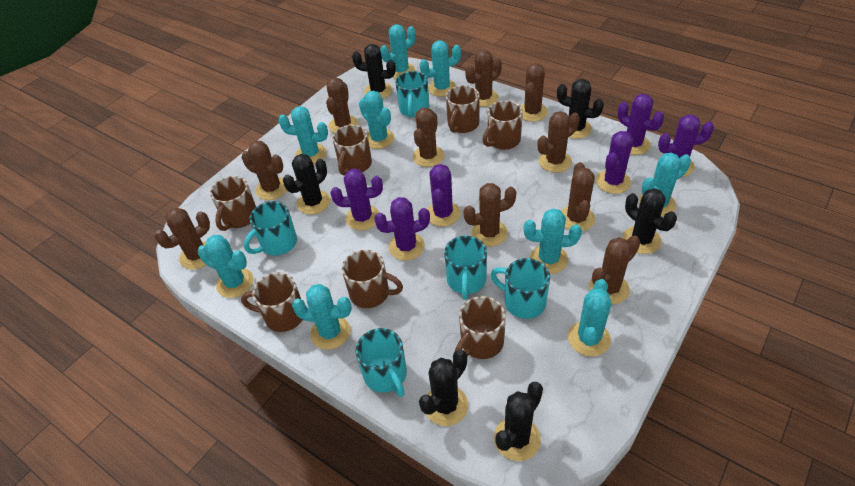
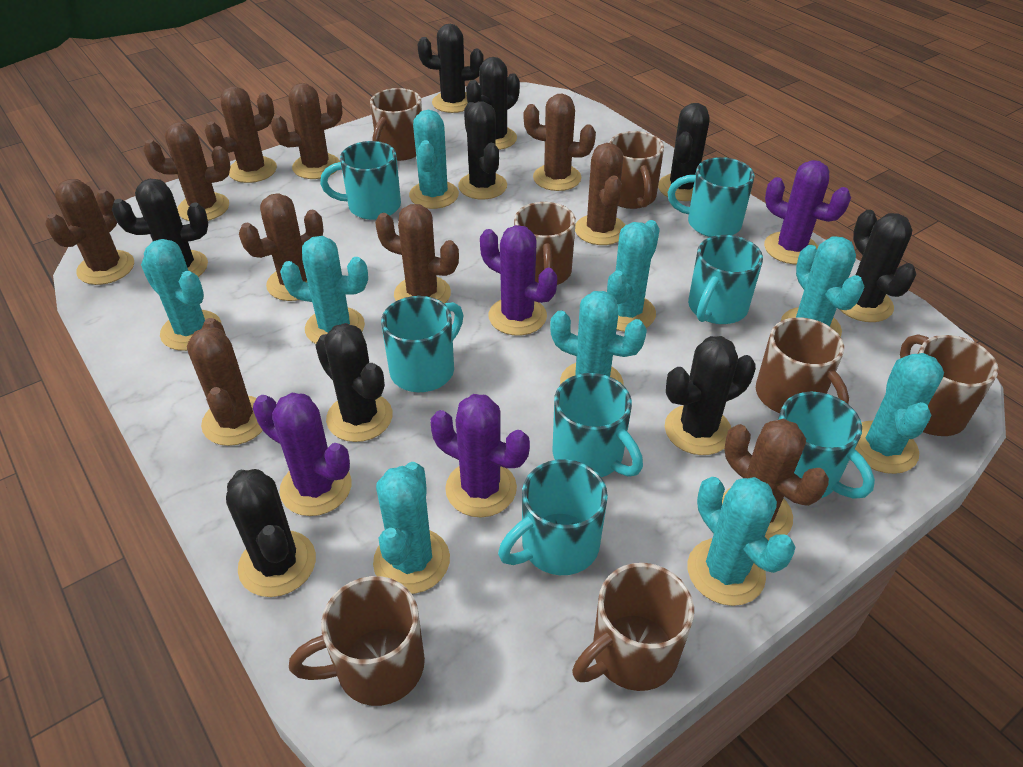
black cactus: 6 -> 9
purple cactus: 6 -> 4
turquoise mug: 5 -> 7

